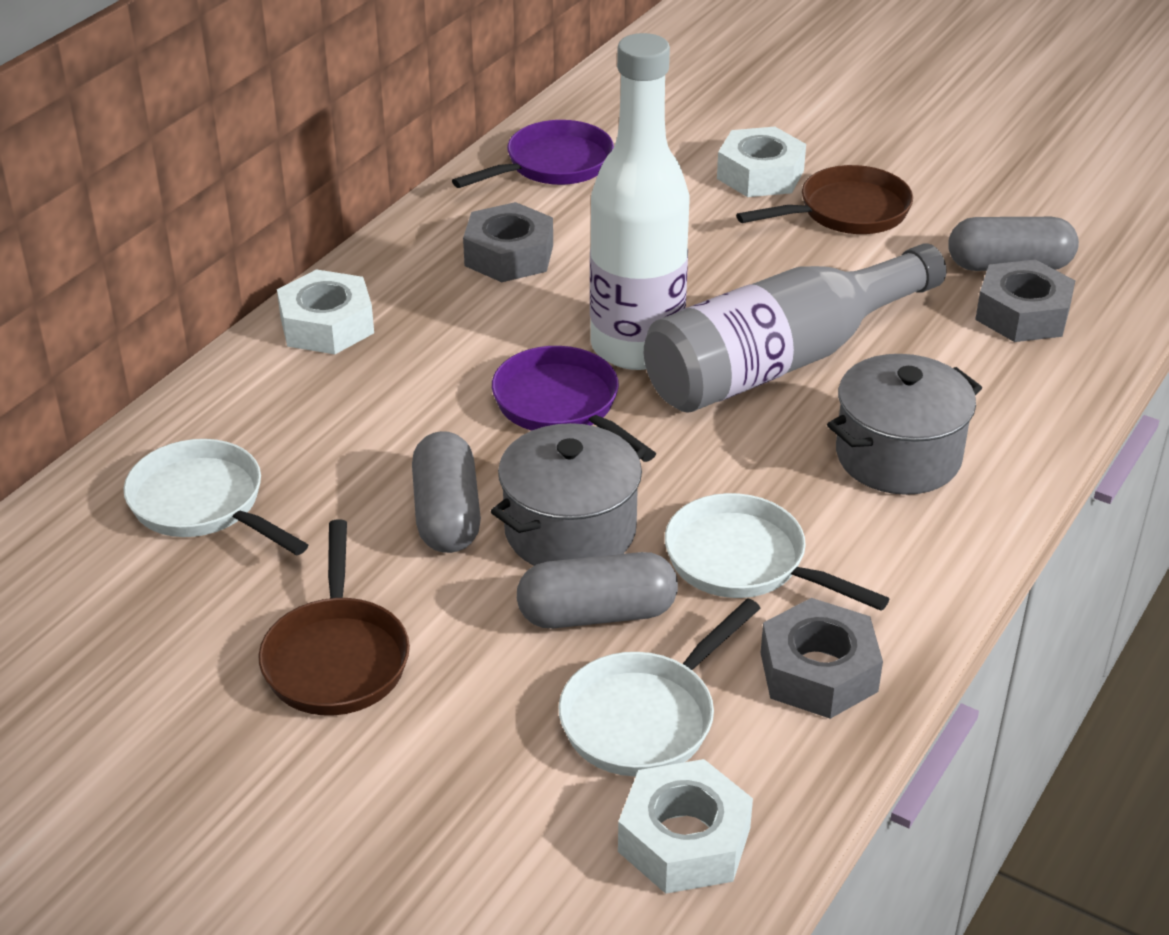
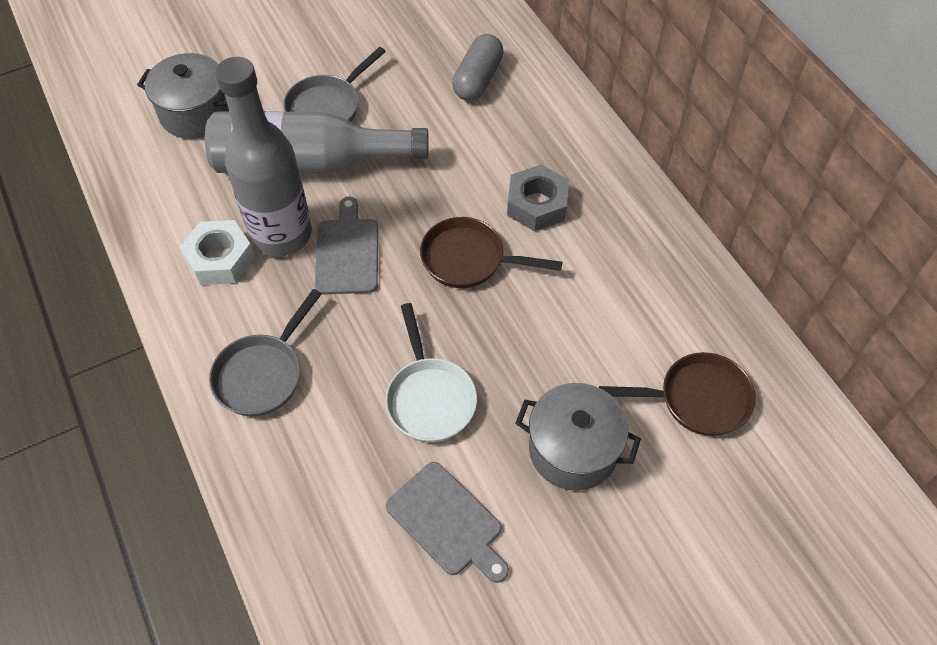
grey bottle: 1 -> 2
grey capsule: 3 -> 1
grey cutting board: 0 -> 2
grey nut: 3 -> 1
grey pan: 0 -> 2
purple pan: 2 -> 0
white bottle: 1 -> 0
white nut: 3 -> 1
white pan: 3 -> 1

